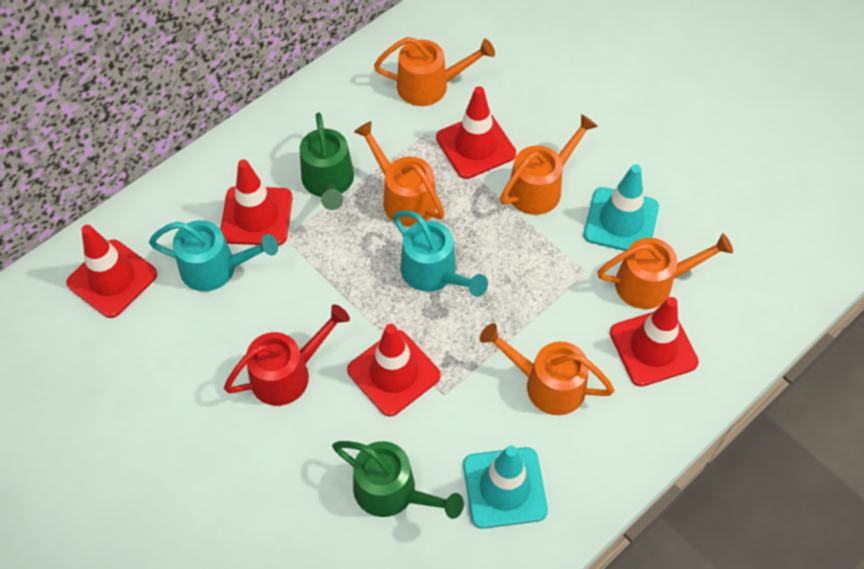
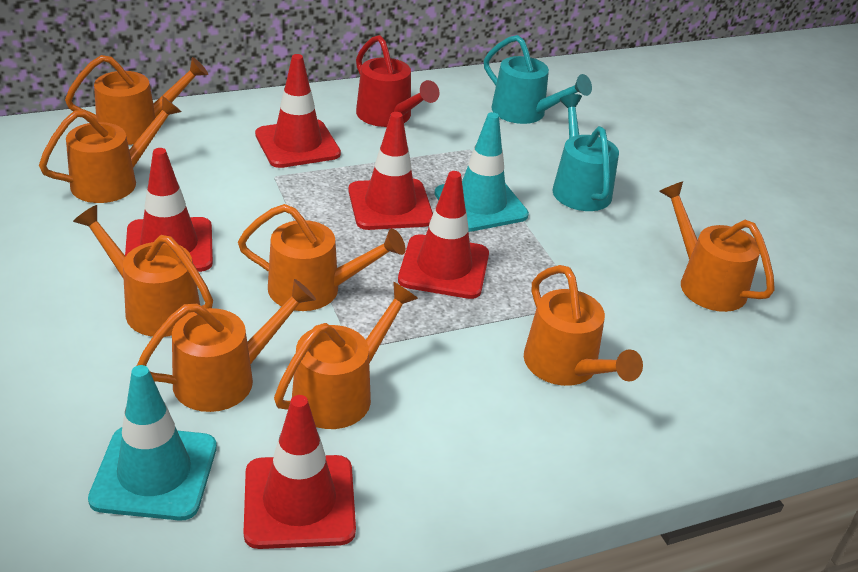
green watering can: 2 -> 0
orange watering can: 5 -> 8

